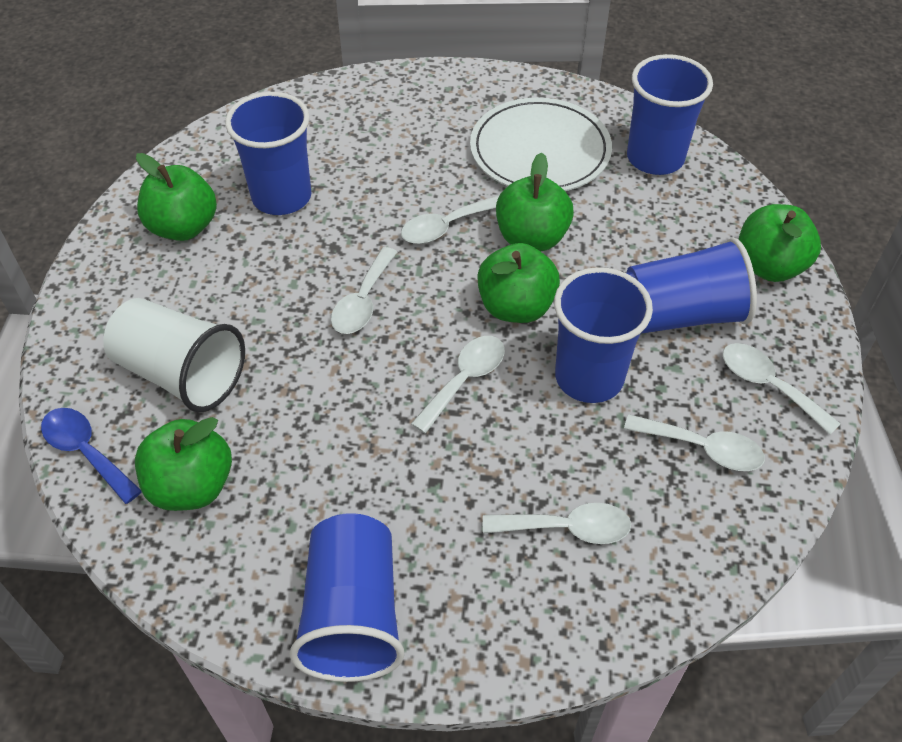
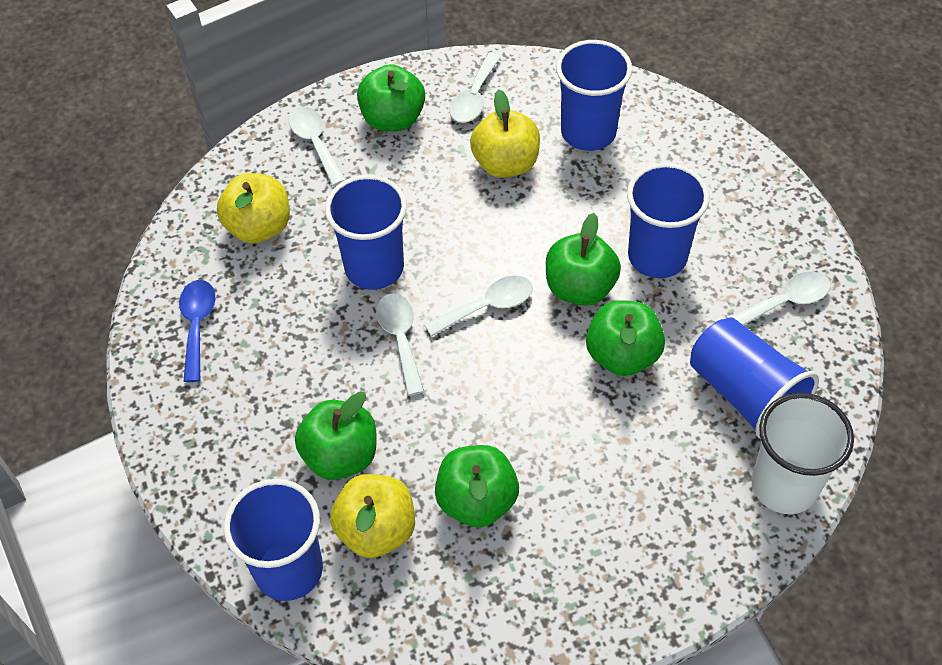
white plate: 1 -> 0
white spoon: 6 -> 5
yellow apple: 0 -> 3

